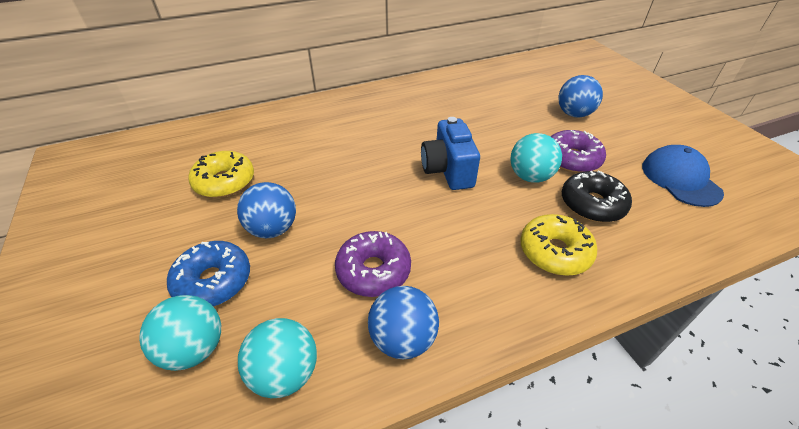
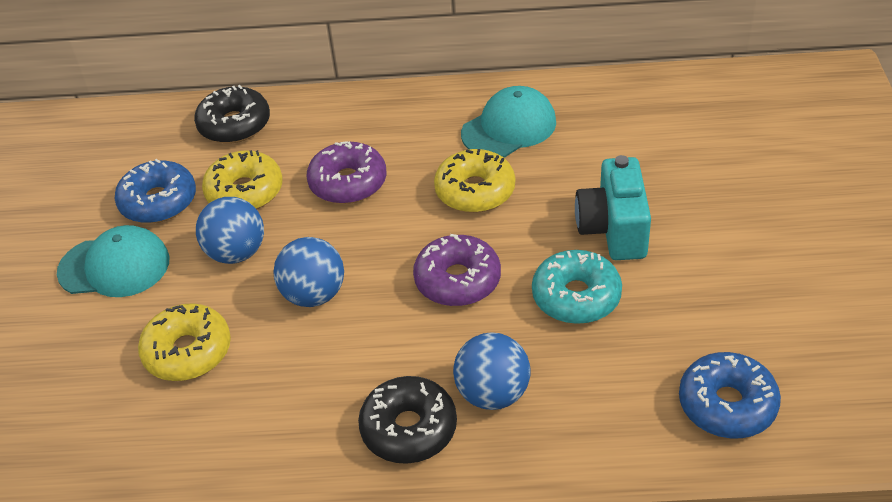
black donut: 1 -> 2
blue camera: 1 -> 0
blue cap: 1 -> 0
blue donut: 1 -> 2
turquoise ball: 3 -> 0
turquoise camera: 0 -> 1
turquoise cap: 0 -> 2
turquoise donut: 0 -> 1
yellow donut: 2 -> 3

